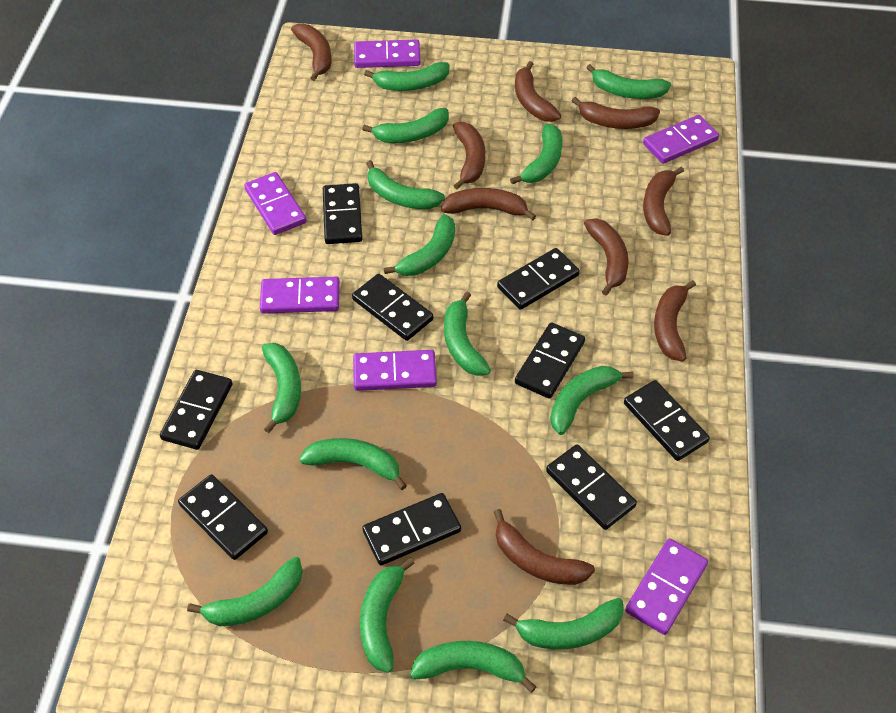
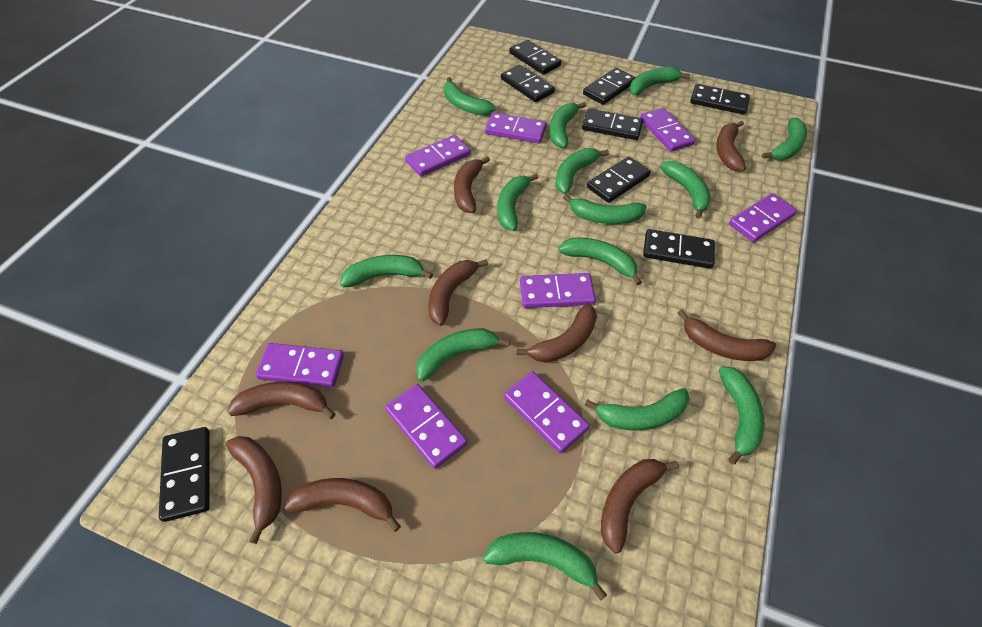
black domino: 9 -> 8
purple domino: 6 -> 8

